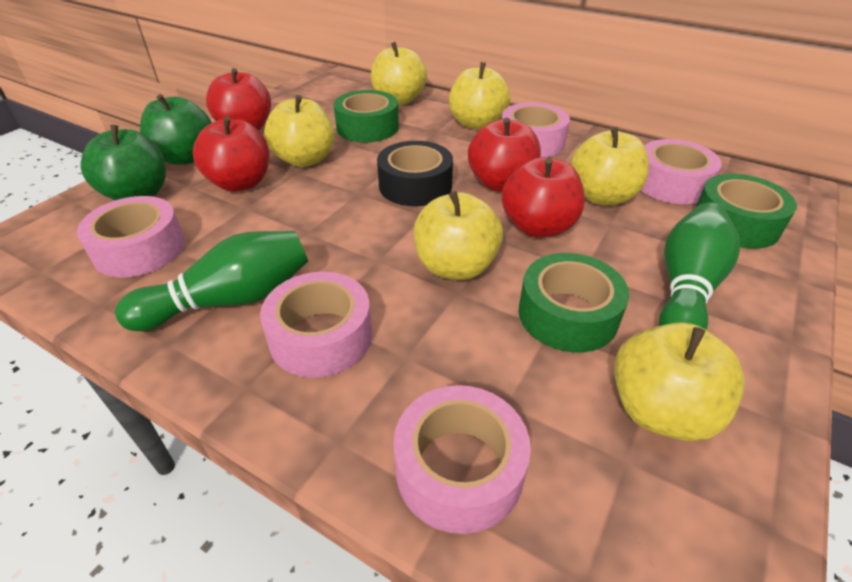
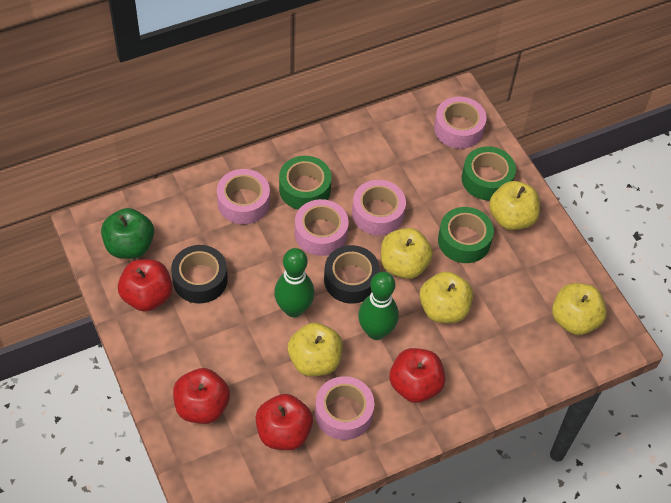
black tape: 1 -> 2
green apple: 2 -> 1
yellow apple: 6 -> 5

